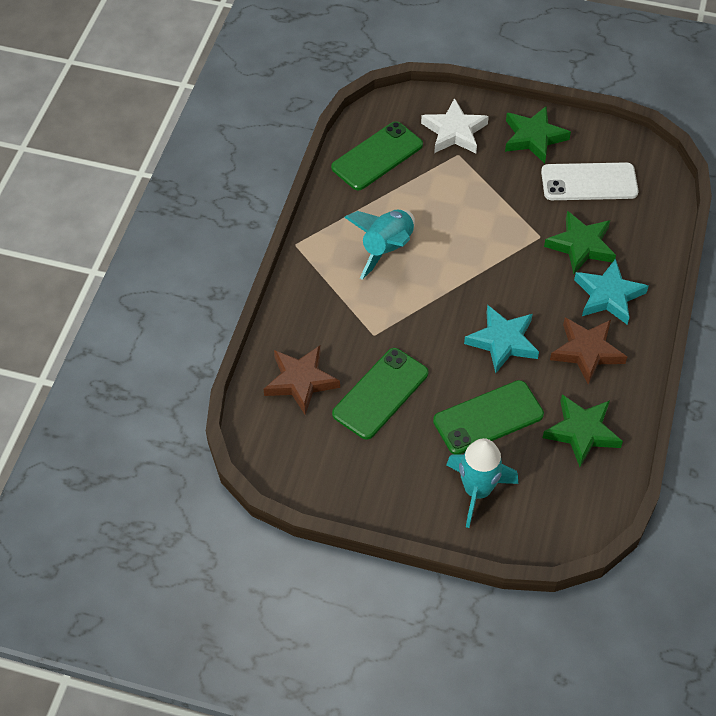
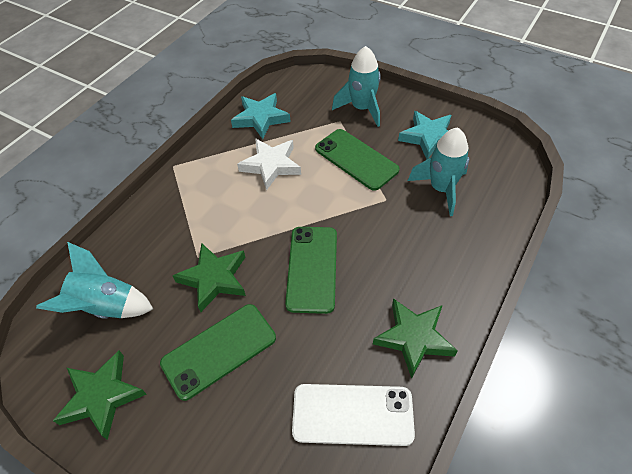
brown star: 2 -> 0
turquoise rocket: 2 -> 3

